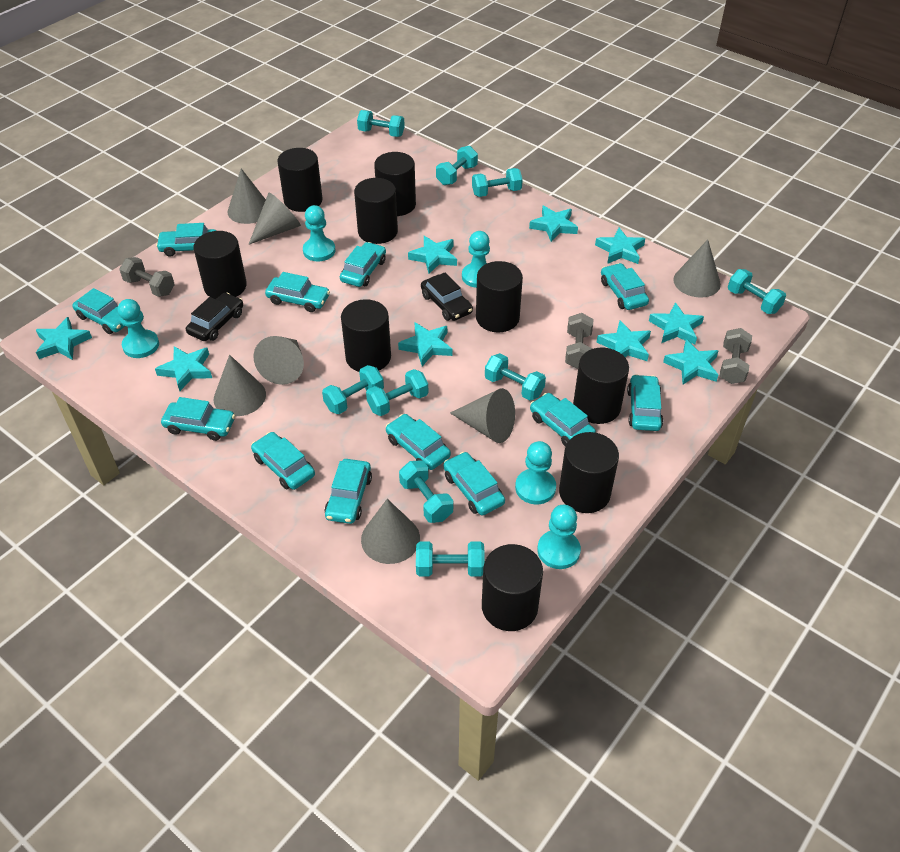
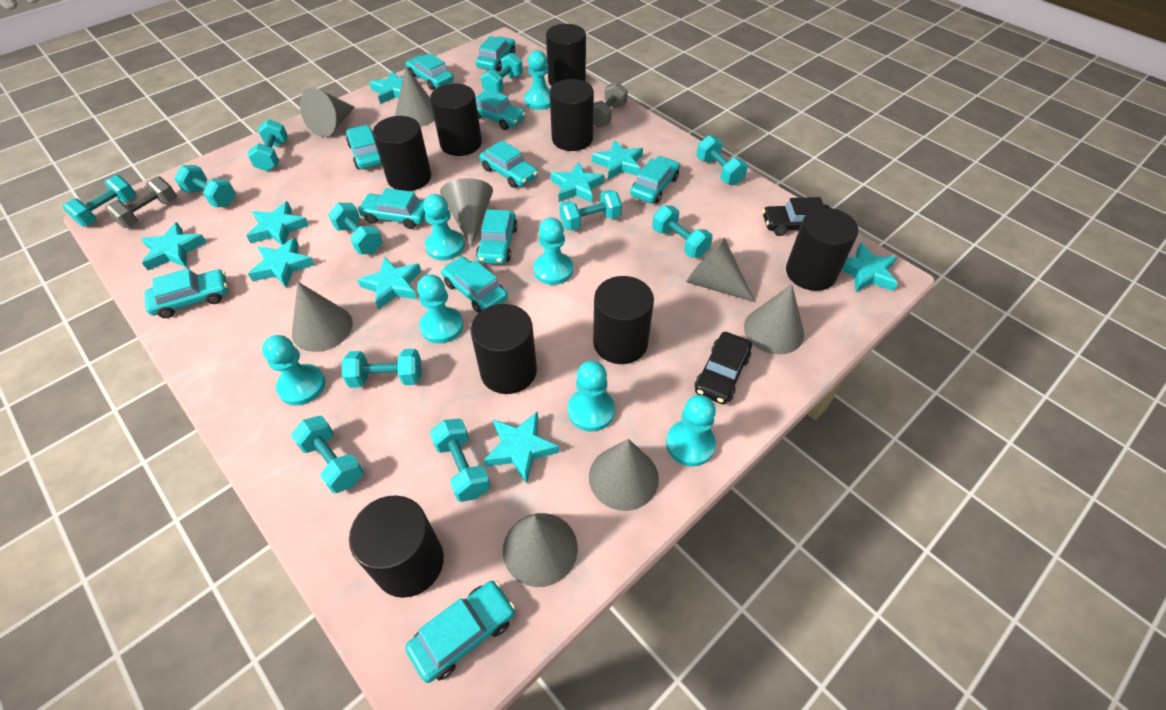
black cylinder: 9 -> 8
grey cone: 7 -> 8
grey dumbbell: 3 -> 2
turquoise car: 12 -> 11
turquoise dumbbell: 9 -> 11
turquoise pawn: 5 -> 7

